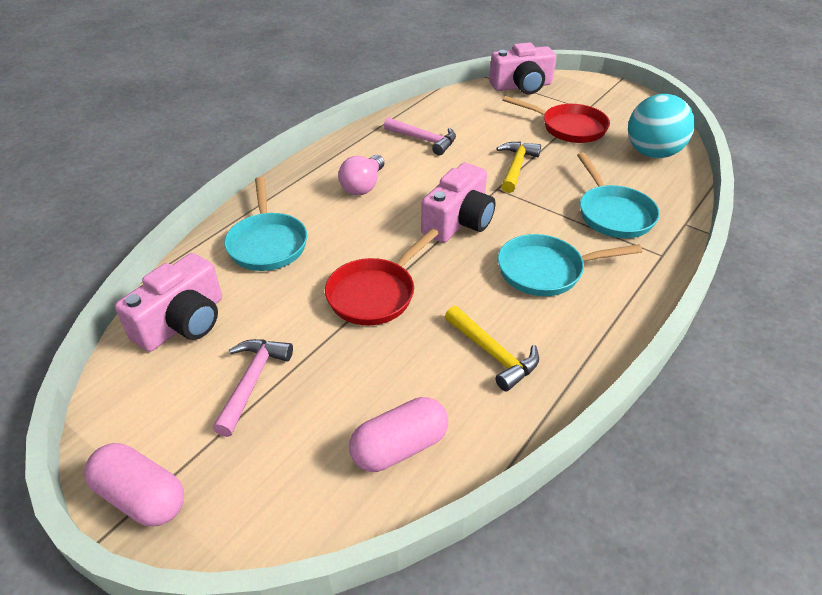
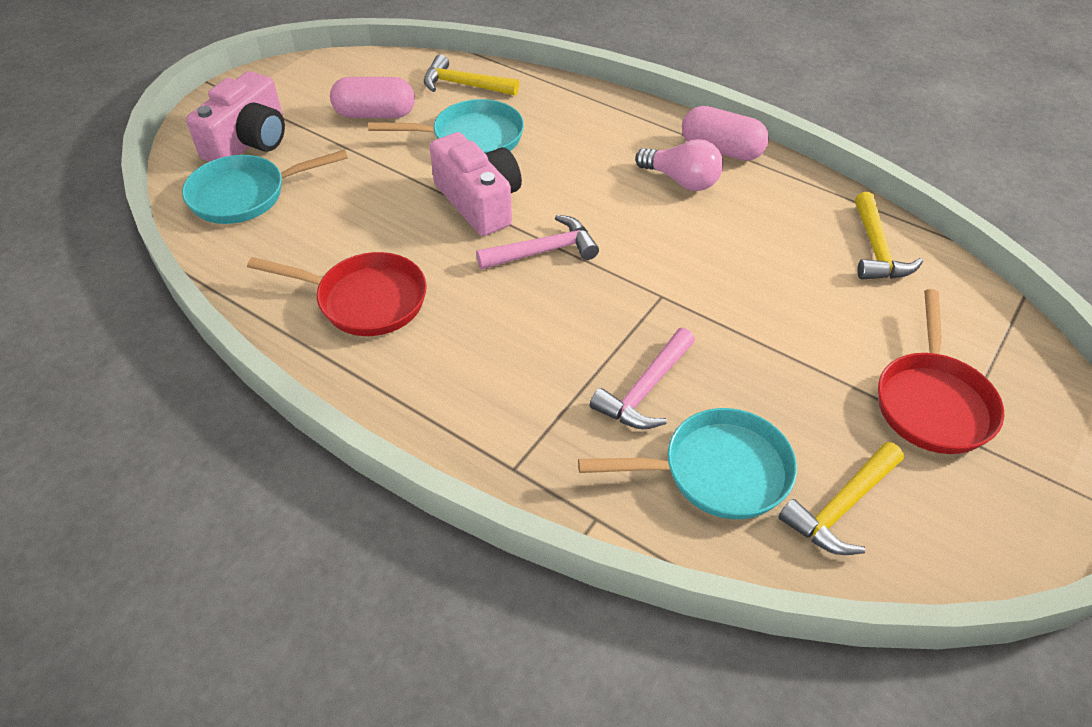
pink camera: 3 -> 2
turquoise ball: 1 -> 0
yellow hammer: 2 -> 3

